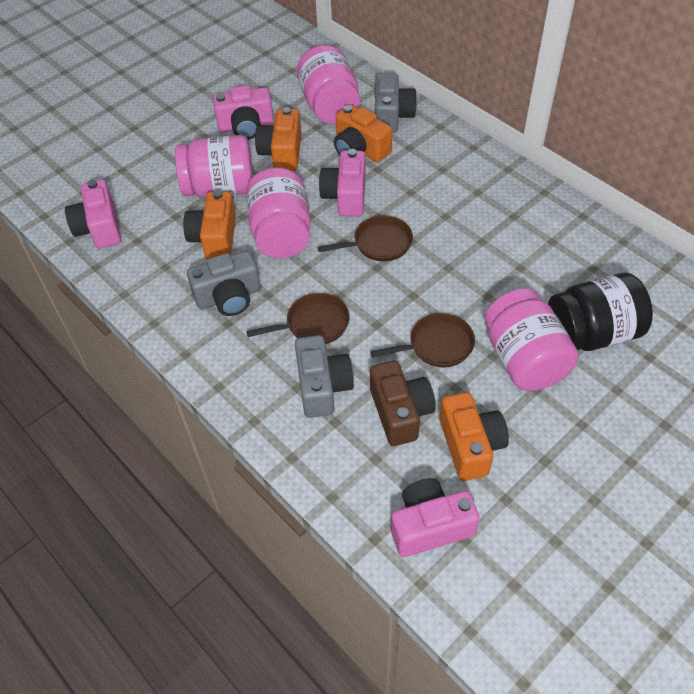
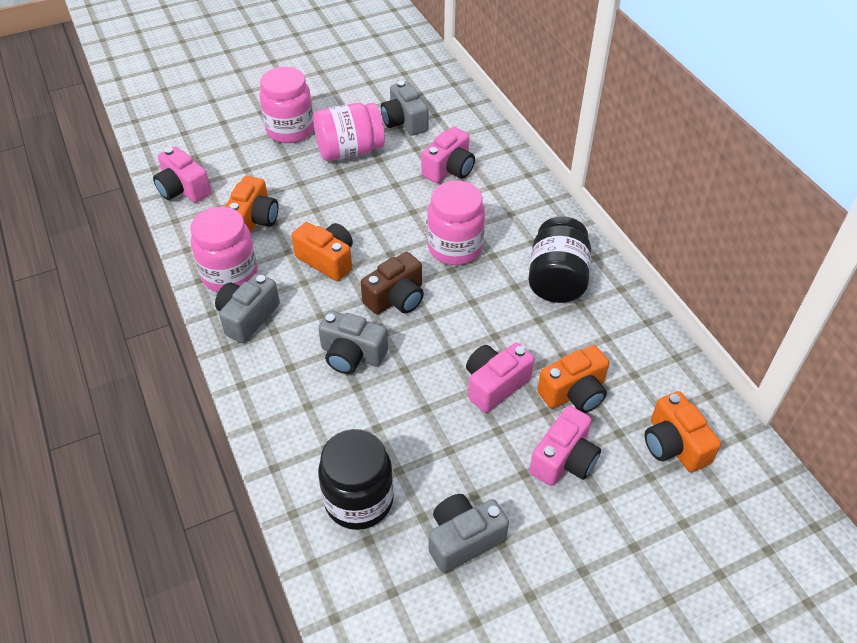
black jar: 1 -> 2
brown pan: 3 -> 0
grey camera: 3 -> 4

